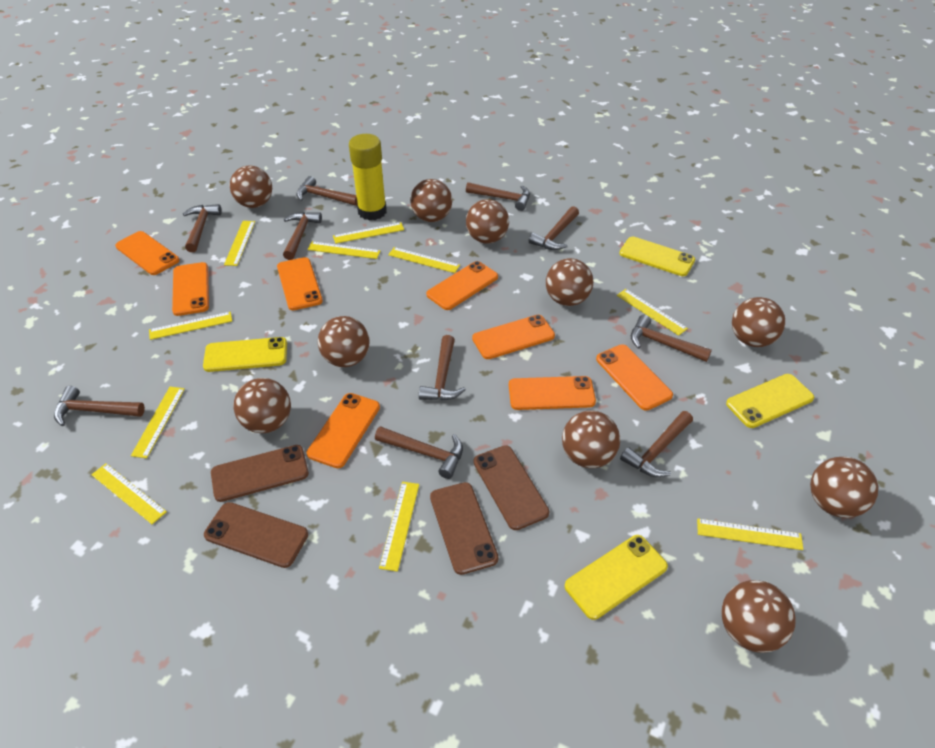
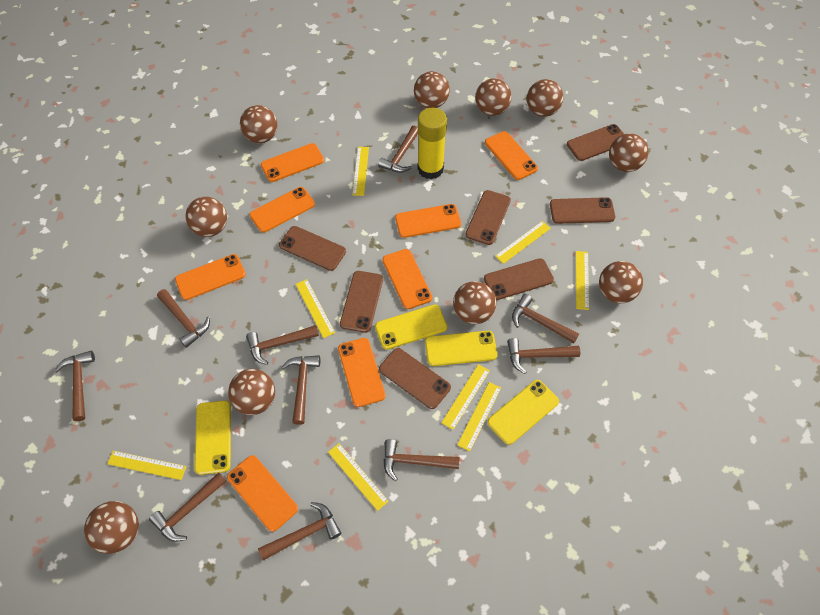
brown phone: 4 -> 7
yellow ruler: 10 -> 8

